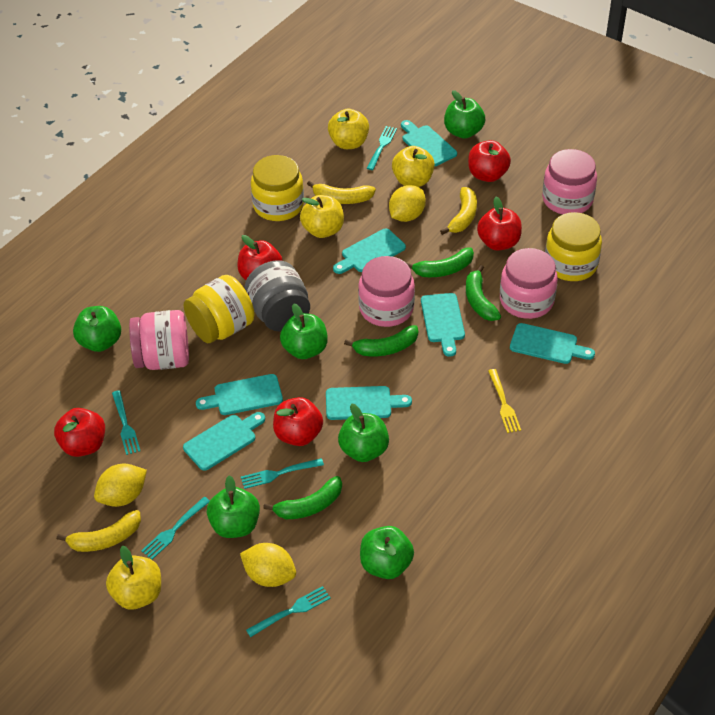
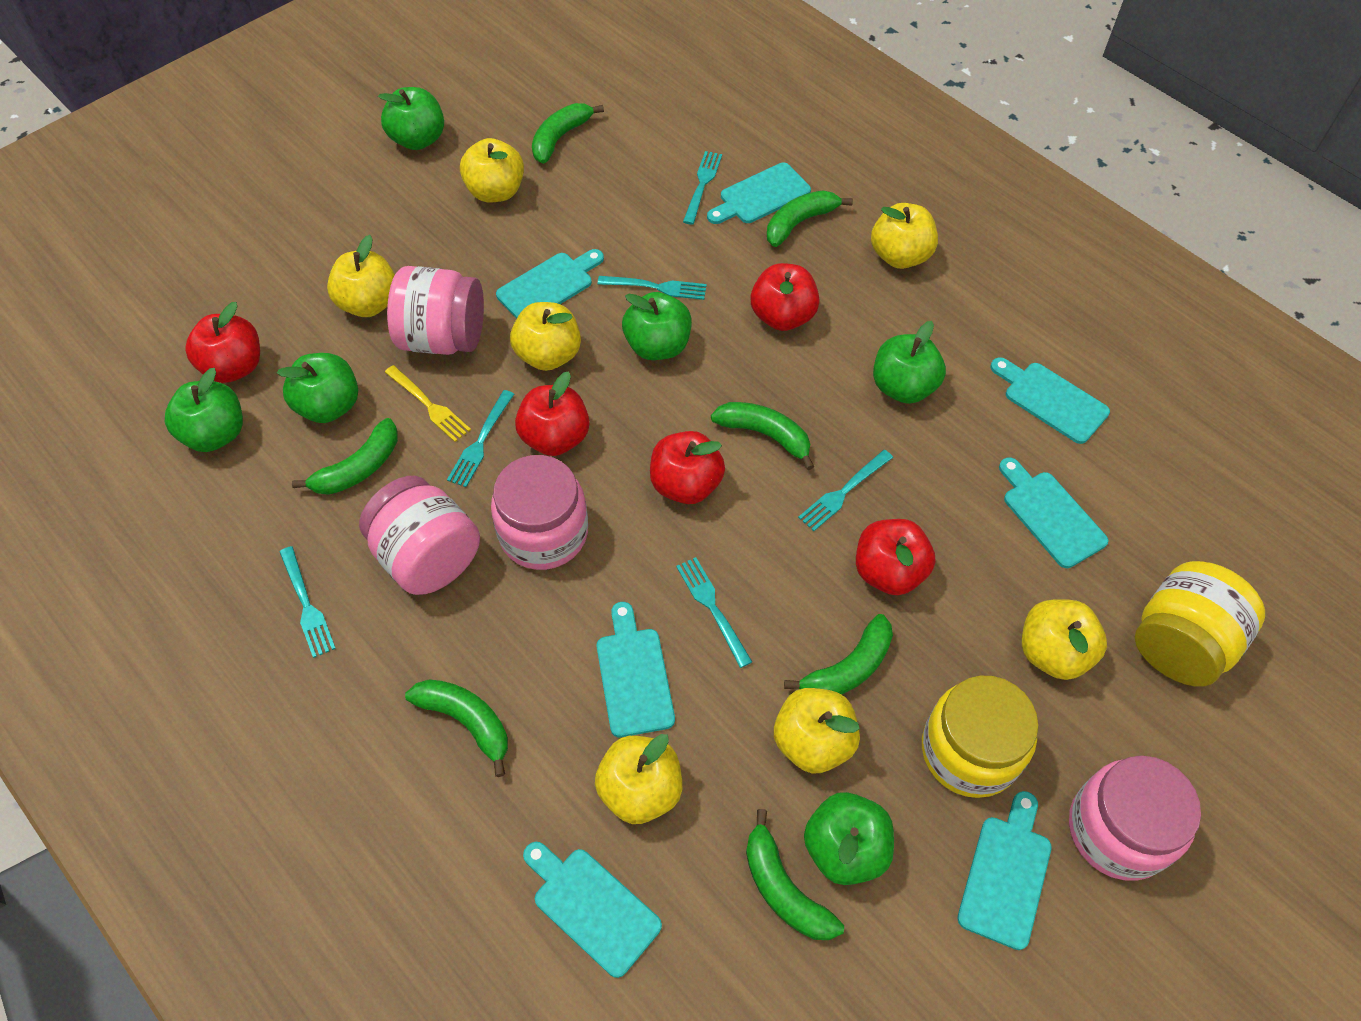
green banana: 4 -> 7
grey jar: 1 -> 0
turquoise fork: 5 -> 6
yellow apple: 4 -> 7
yellow banana: 3 -> 0
yellow jar: 3 -> 2
yellow lemon: 3 -> 0

